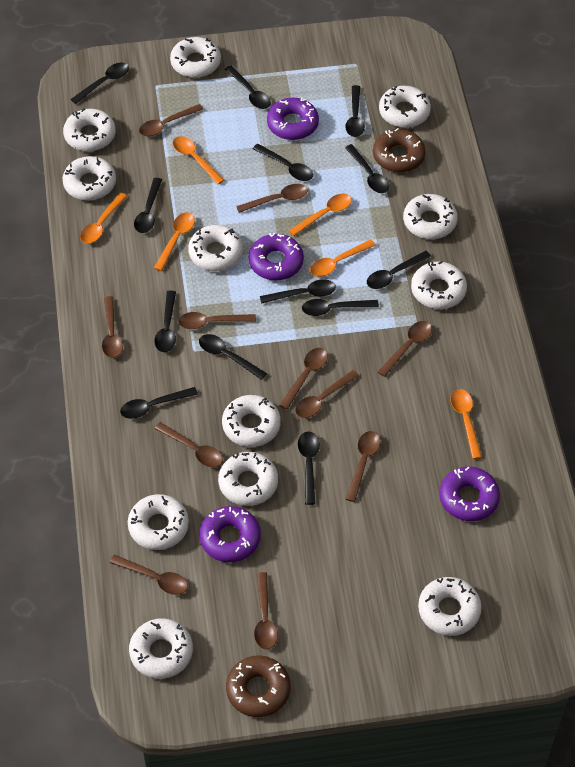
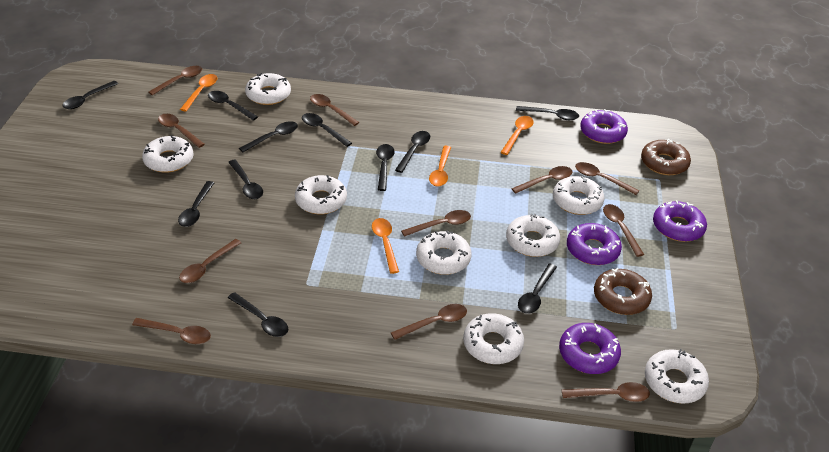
black spoon: 13 -> 11
orange spoon: 6 -> 4
white donut: 12 -> 8

